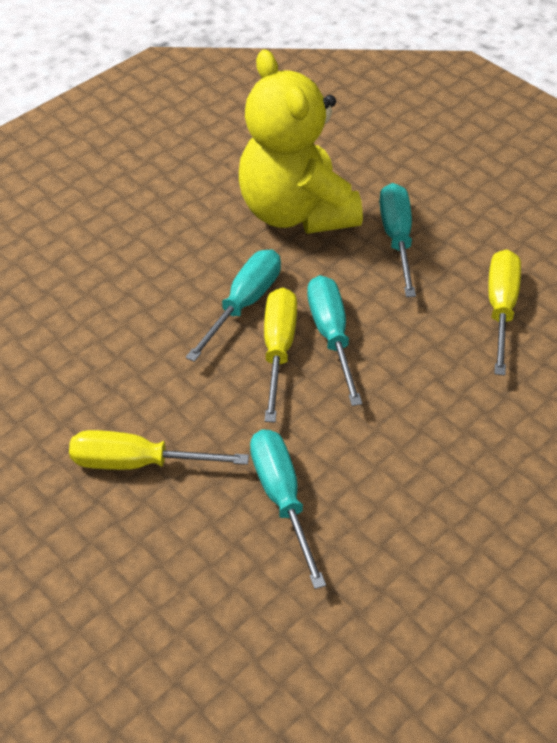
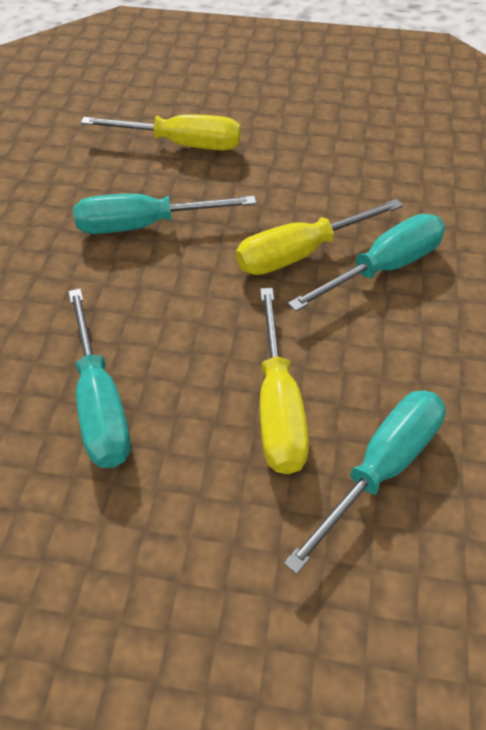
yellow teddy bear: 1 -> 0

